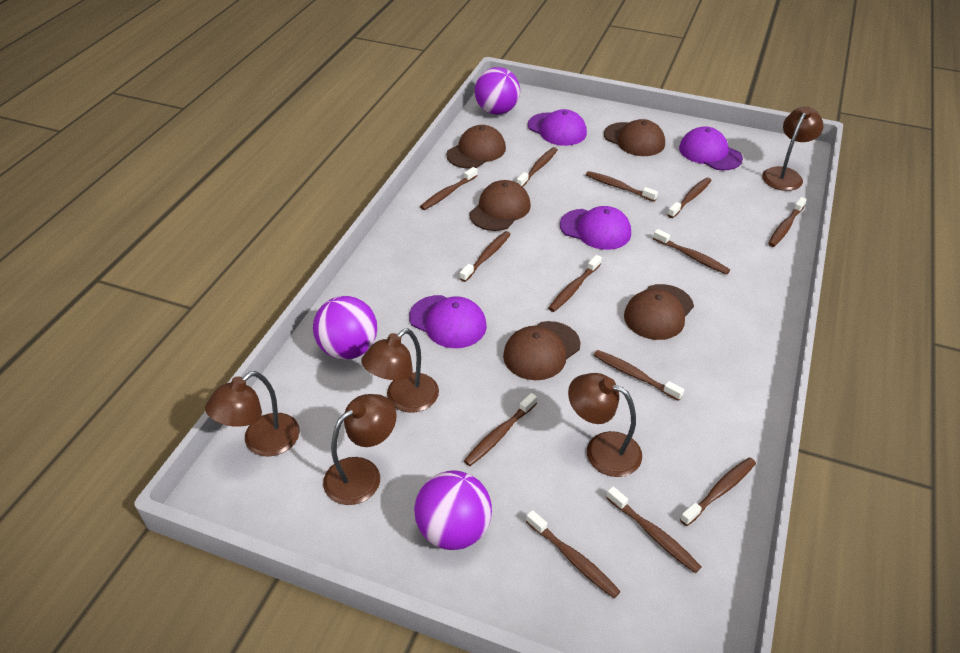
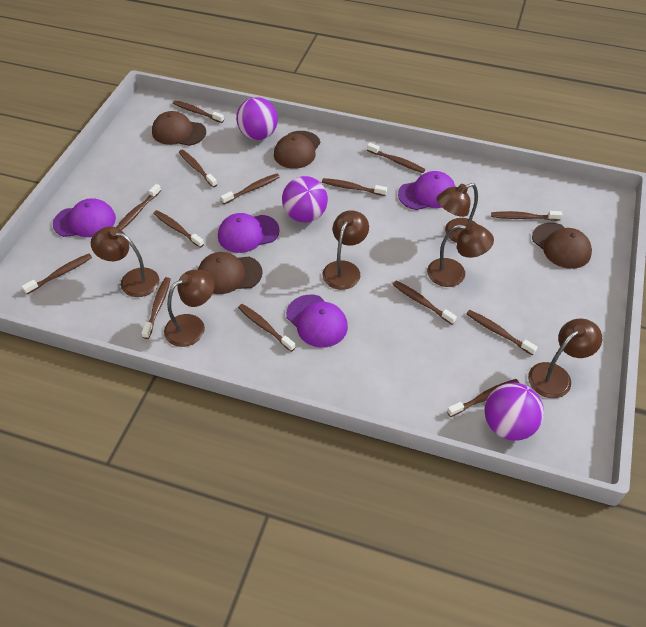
brown cap: 5 -> 4
brown lamp: 5 -> 6
brown toothbrush: 13 -> 14

